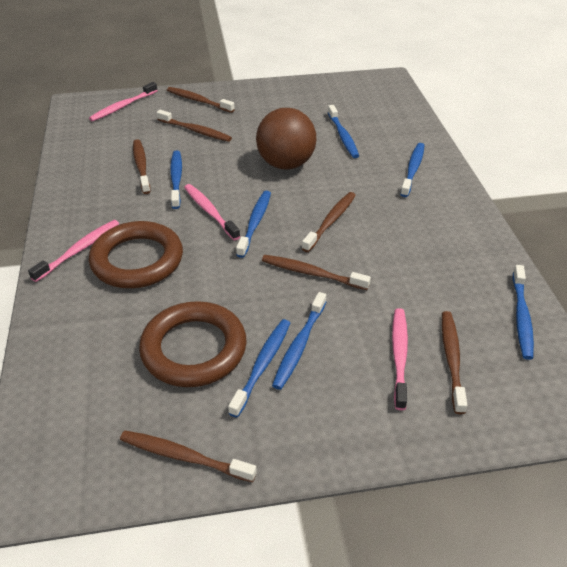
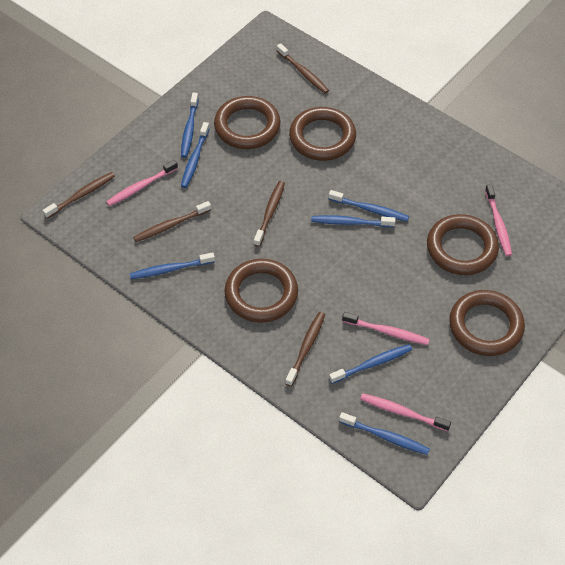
brown ball: 1 -> 0
brown ring: 2 -> 5
brown toothbrush: 7 -> 5

